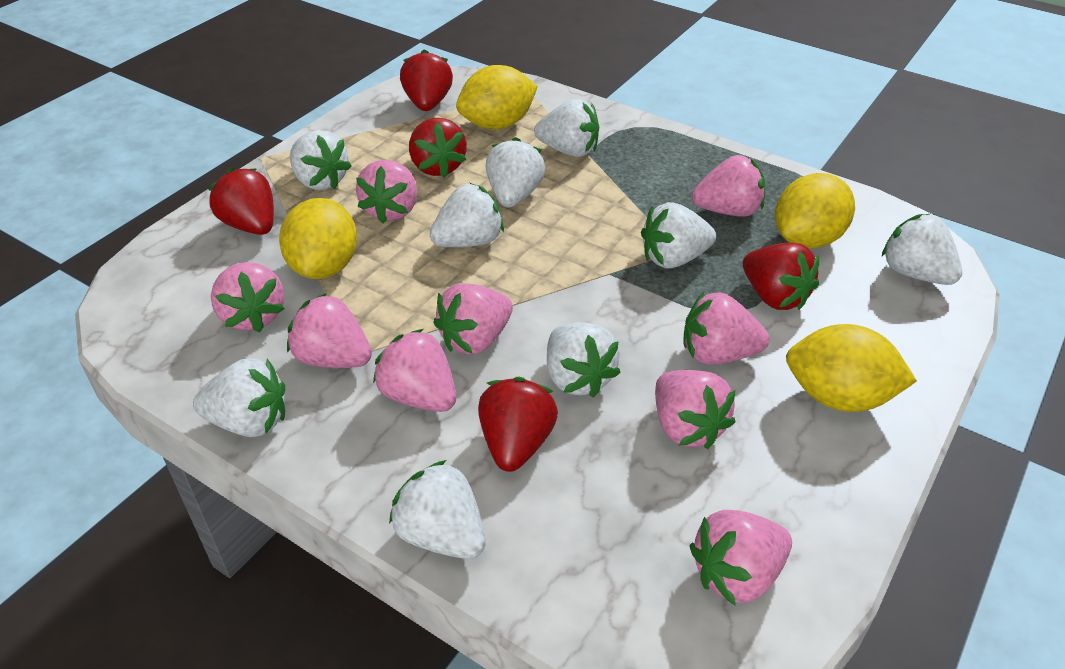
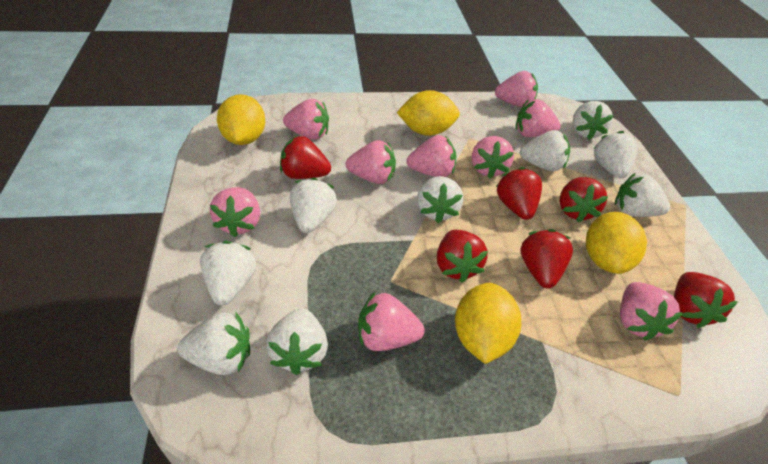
red strawberry: 5 -> 6

